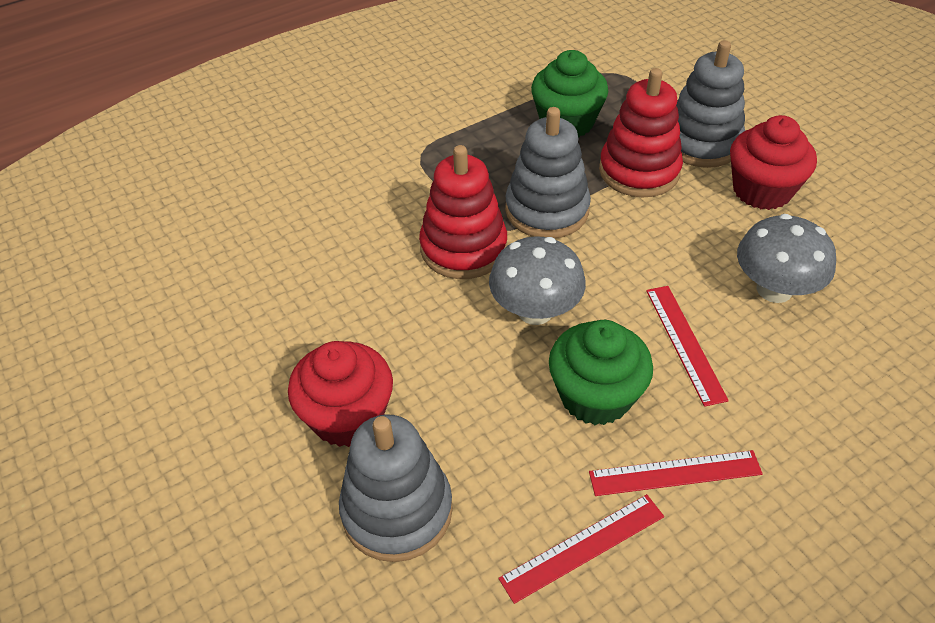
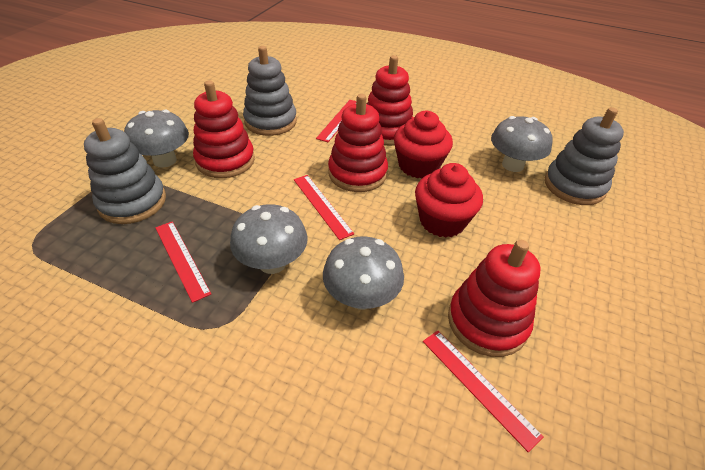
green cupcake: 2 -> 0
grey mushroom: 2 -> 4
red ruler: 3 -> 4
red stacking toy: 2 -> 4

